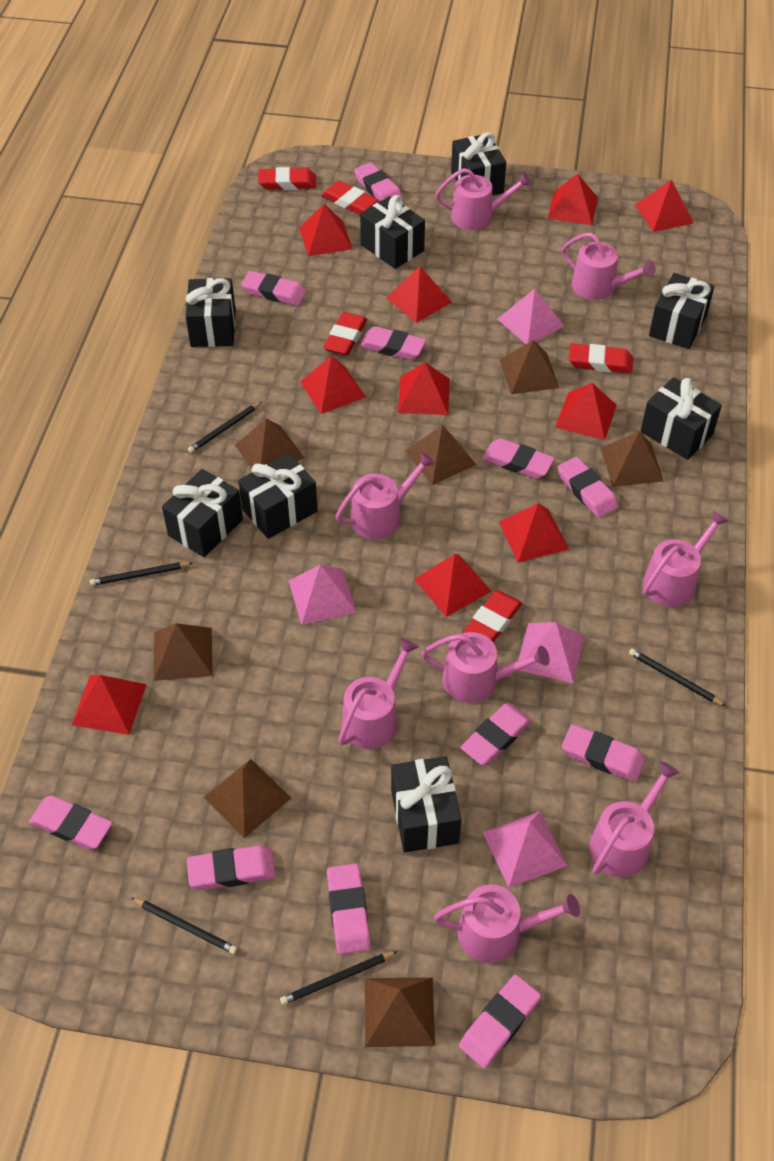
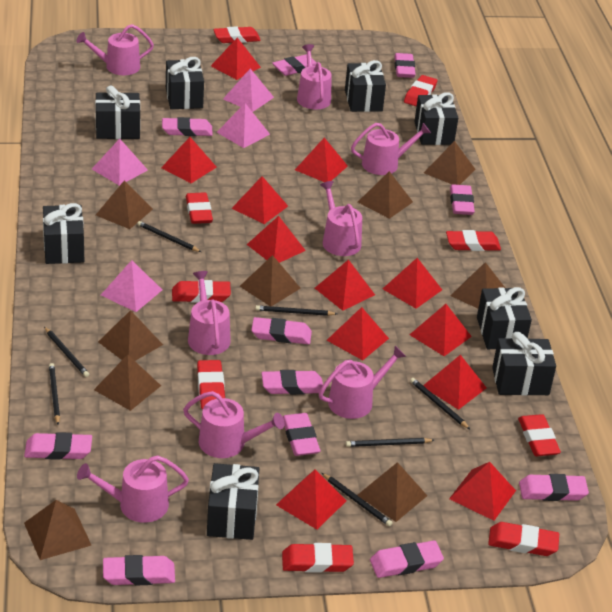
black pencil: 5 -> 7
brown pyramid: 7 -> 9
red eraser: 5 -> 9
red pyramid: 10 -> 12

